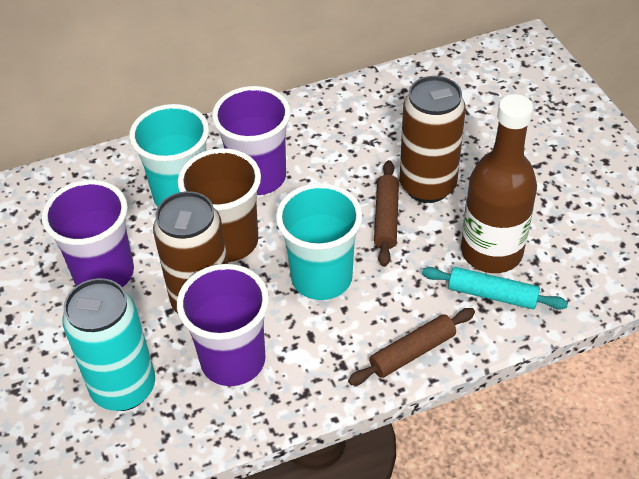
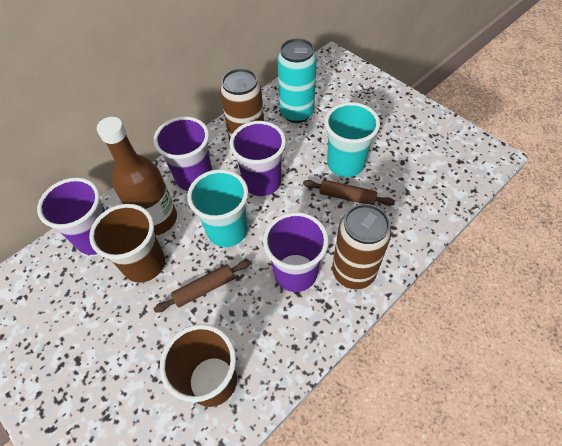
brown cup: 1 -> 2
purple cup: 3 -> 4
turquoise rolling pin: 1 -> 0

